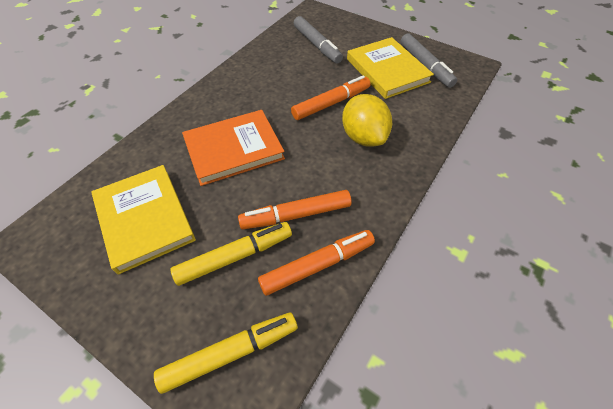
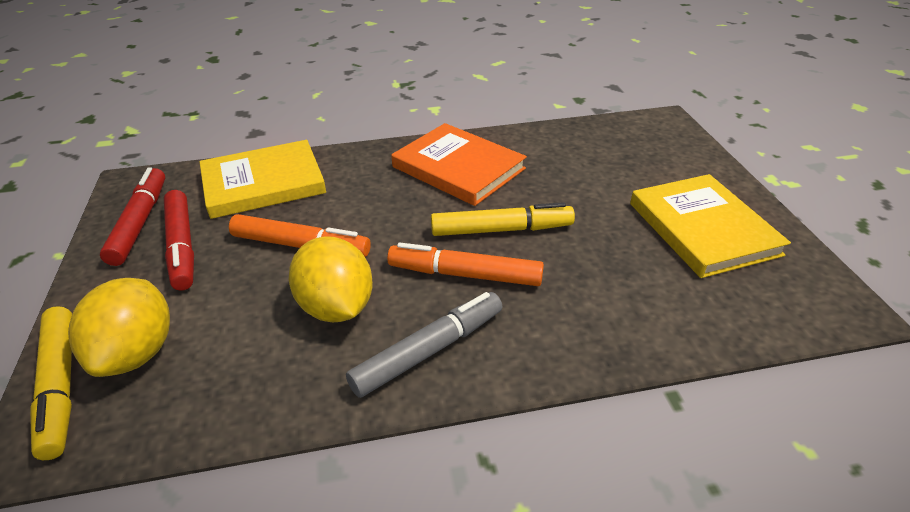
grey marker: 2 -> 1
orange marker: 3 -> 2
red marker: 0 -> 2
yellow lemon: 1 -> 2

